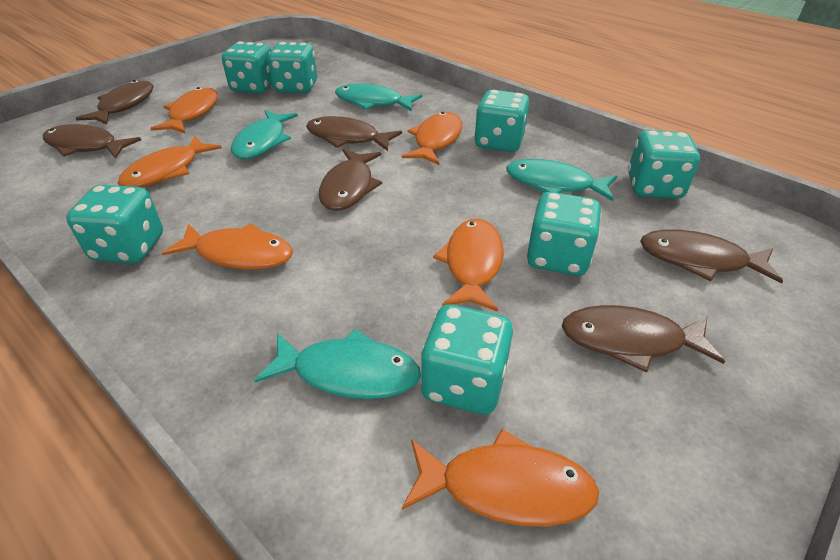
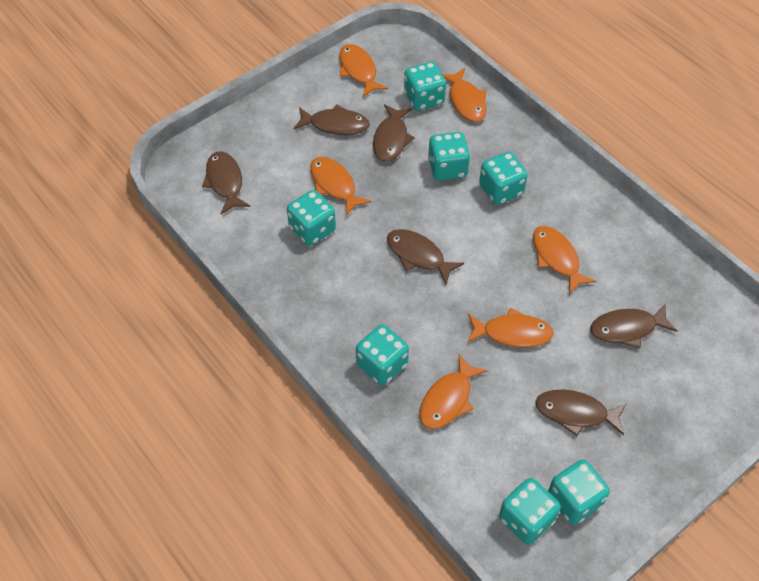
turquoise fish: 4 -> 0

